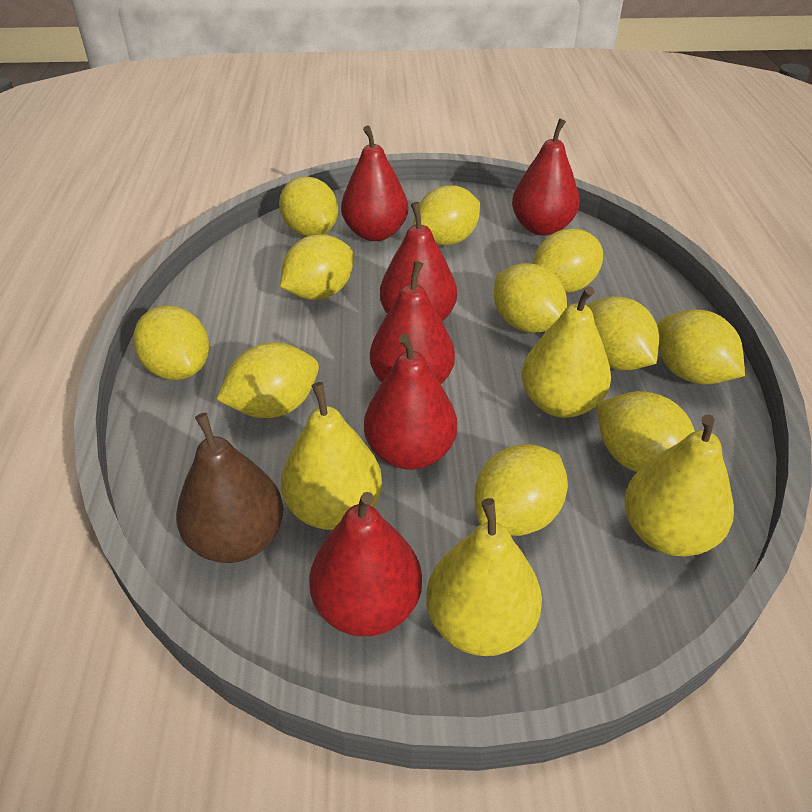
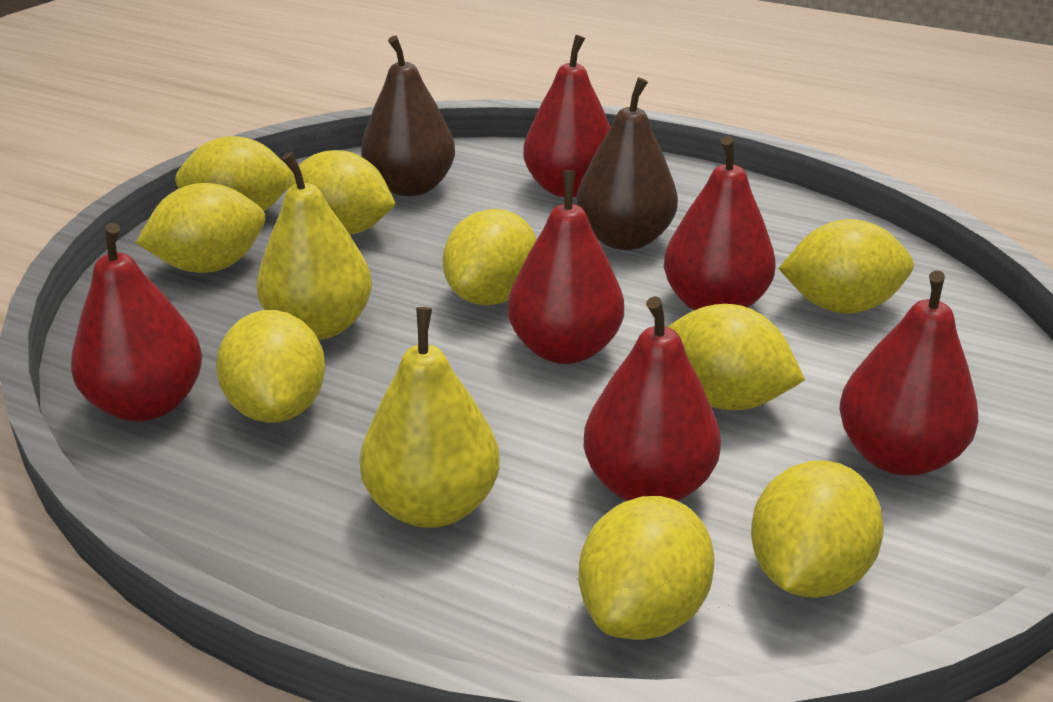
brown pear: 1 -> 2
yellow lemon: 11 -> 9
yellow pear: 4 -> 2

